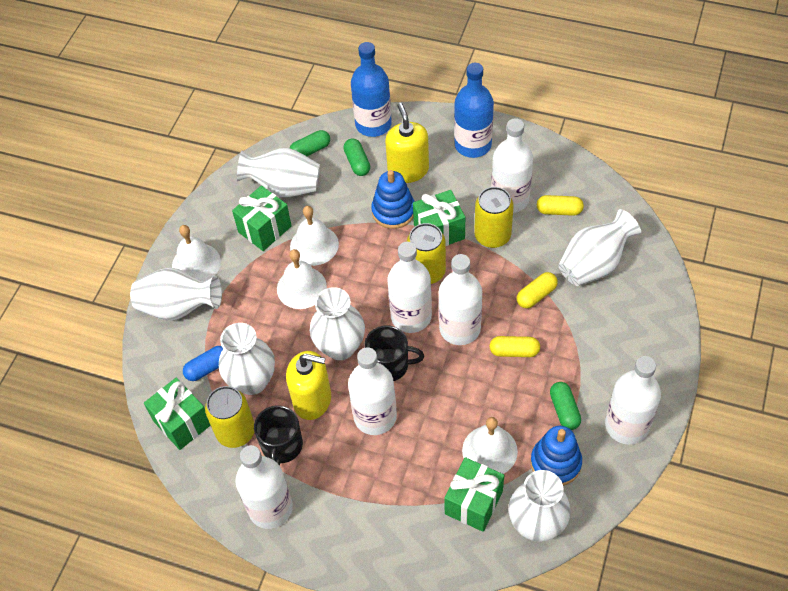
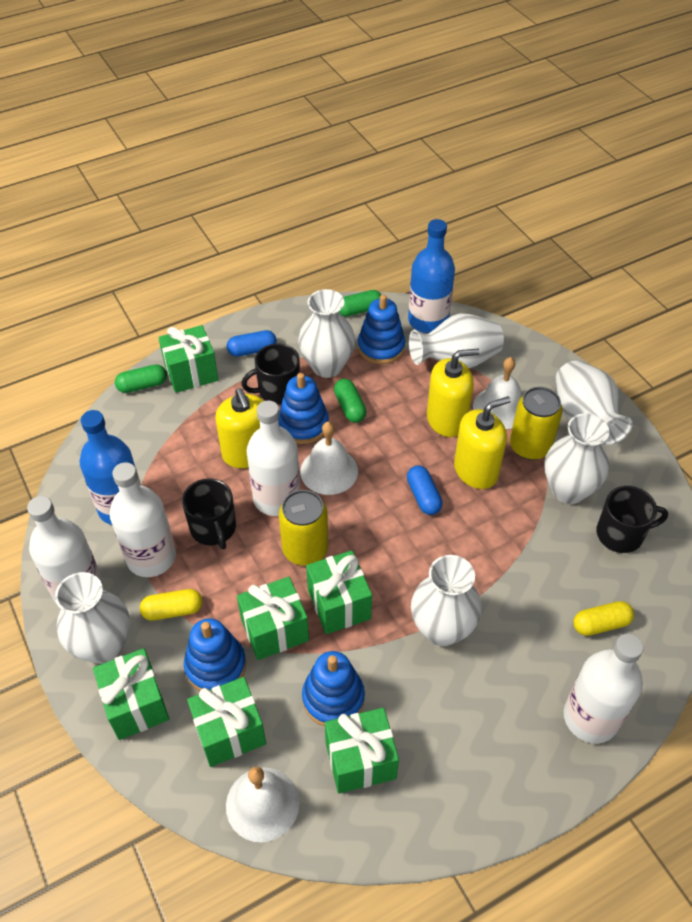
black mug: 2 -> 3
blue capsule: 1 -> 2
blue stacking toy: 2 -> 4
green gift: 4 -> 6
white bell: 4 -> 3
white bottle: 6 -> 4
yellow can: 3 -> 2
yellow capsule: 3 -> 2
yellow soap dispenser: 2 -> 3

